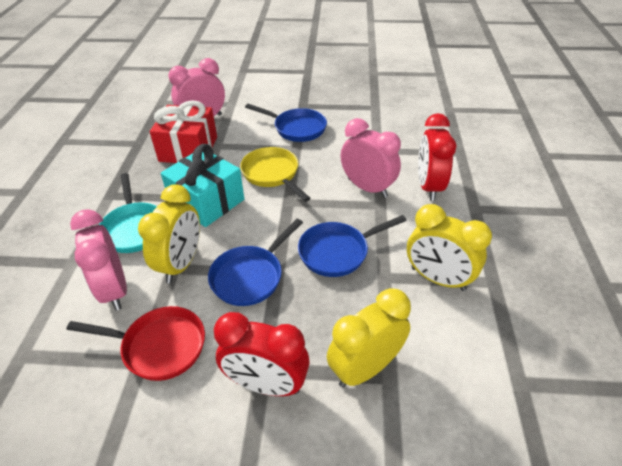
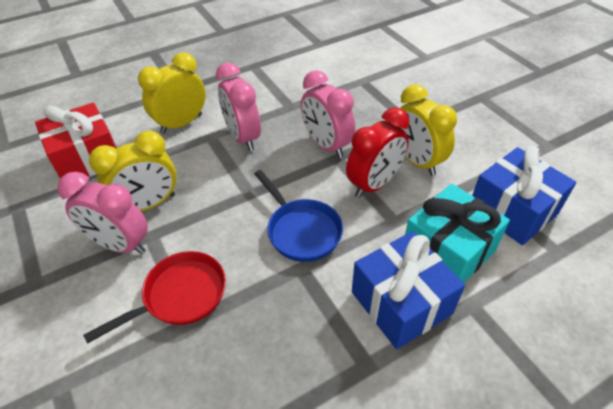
blue gift: 0 -> 2
blue pan: 3 -> 1
red clock: 2 -> 1
turquoise pan: 1 -> 0
yellow pan: 1 -> 0

